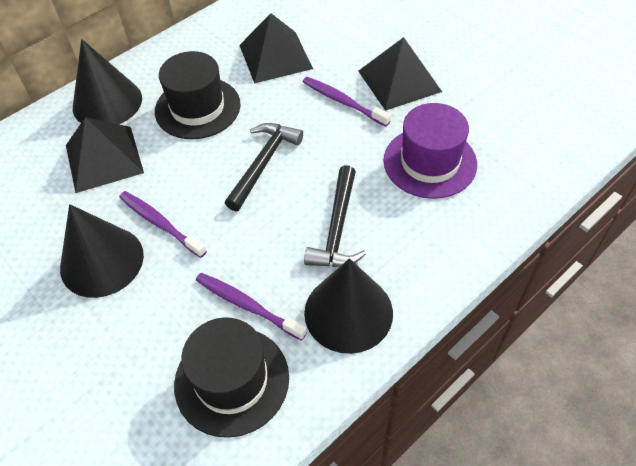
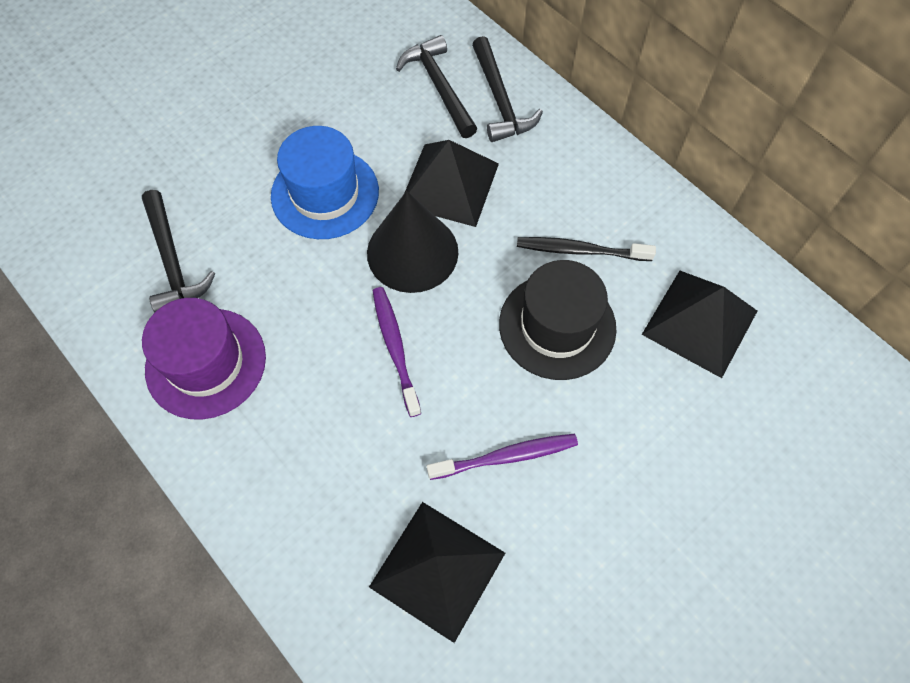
black cone: 3 -> 1
black hammer: 2 -> 3
black hat: 2 -> 1
black toothbrush: 0 -> 1
blue hat: 0 -> 1
purple toothbrush: 3 -> 2

